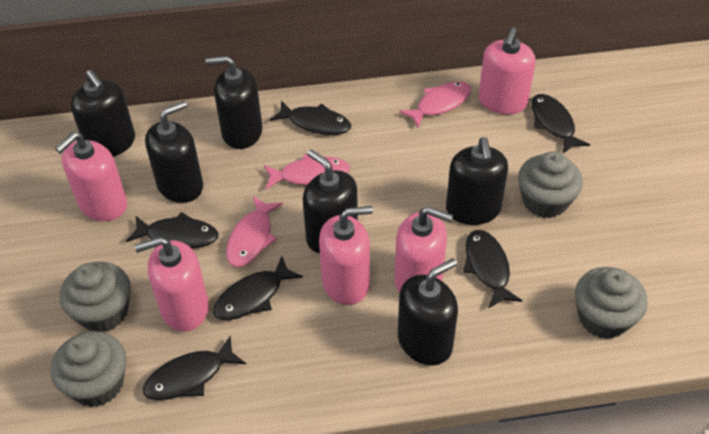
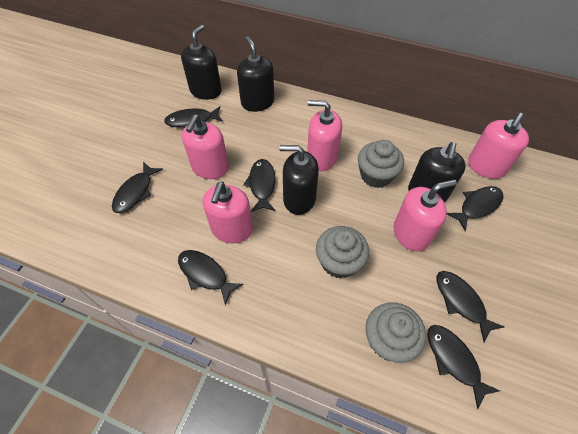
black fish: 6 -> 7
black soap dispenser: 6 -> 4
grey cupcake: 4 -> 3
pink fish: 3 -> 0

